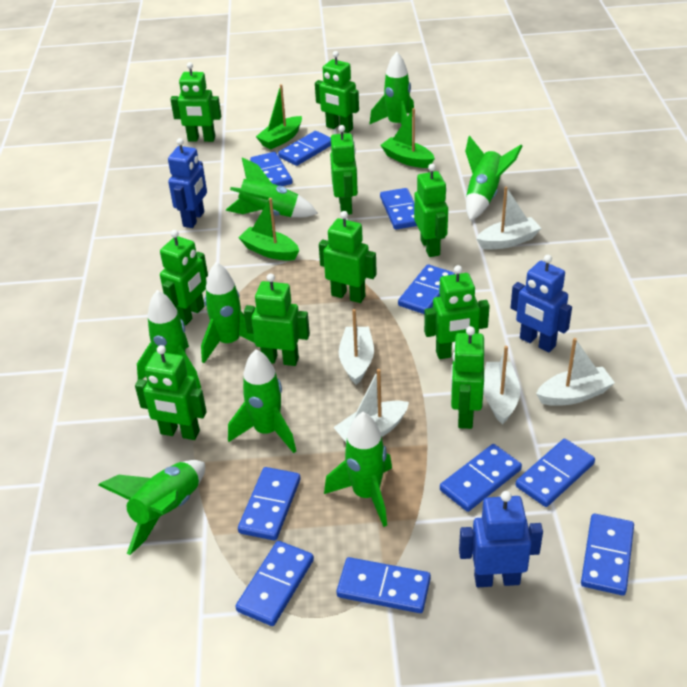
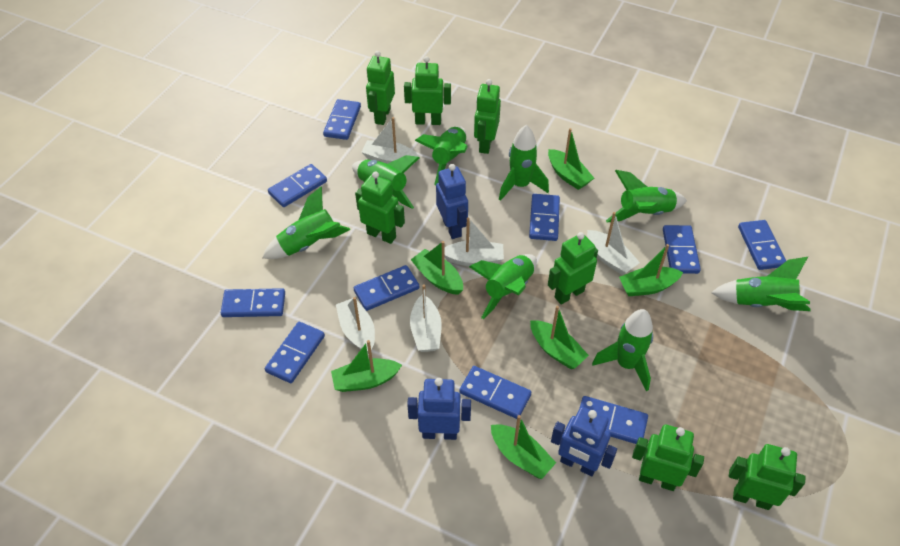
green boat: 3 -> 6
green robot: 10 -> 7

